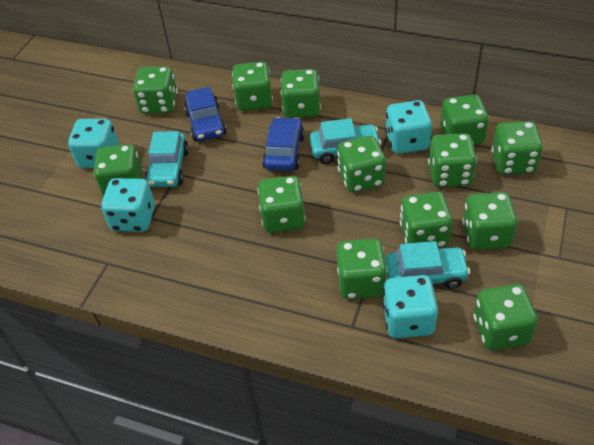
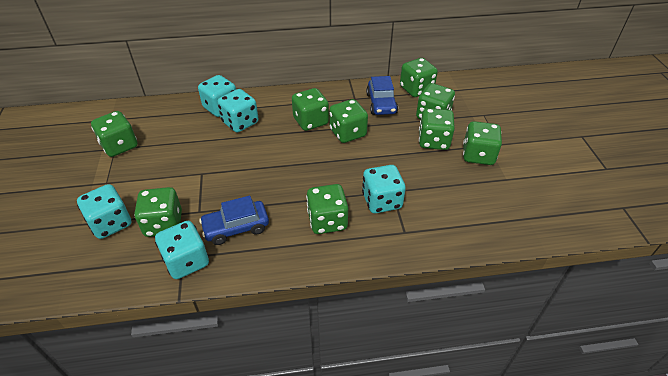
green dice: 13 -> 9
turquoise car: 3 -> 0
turquoise dice: 4 -> 5

